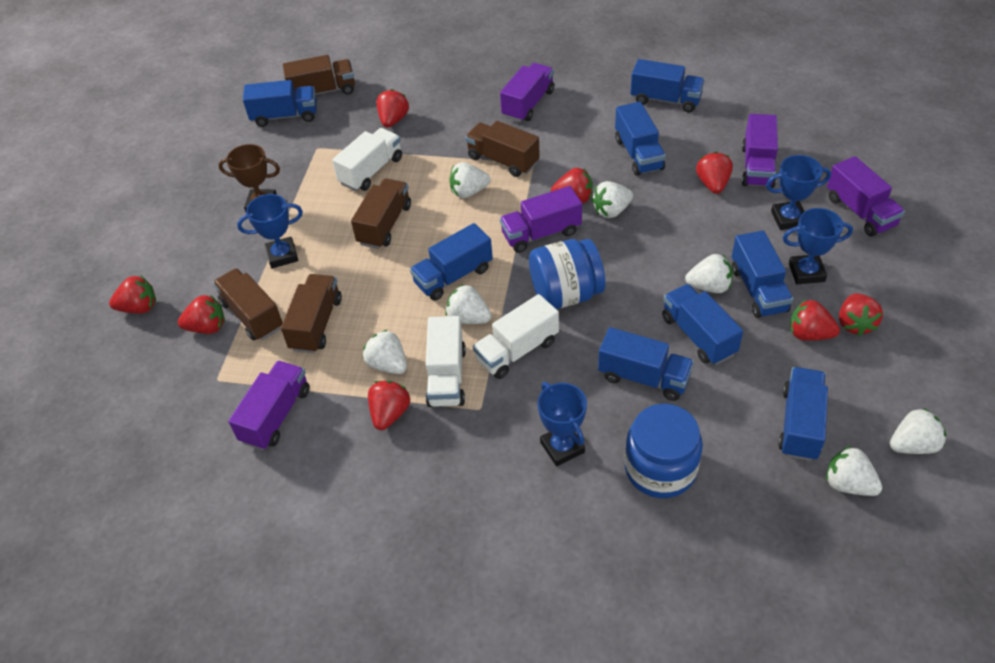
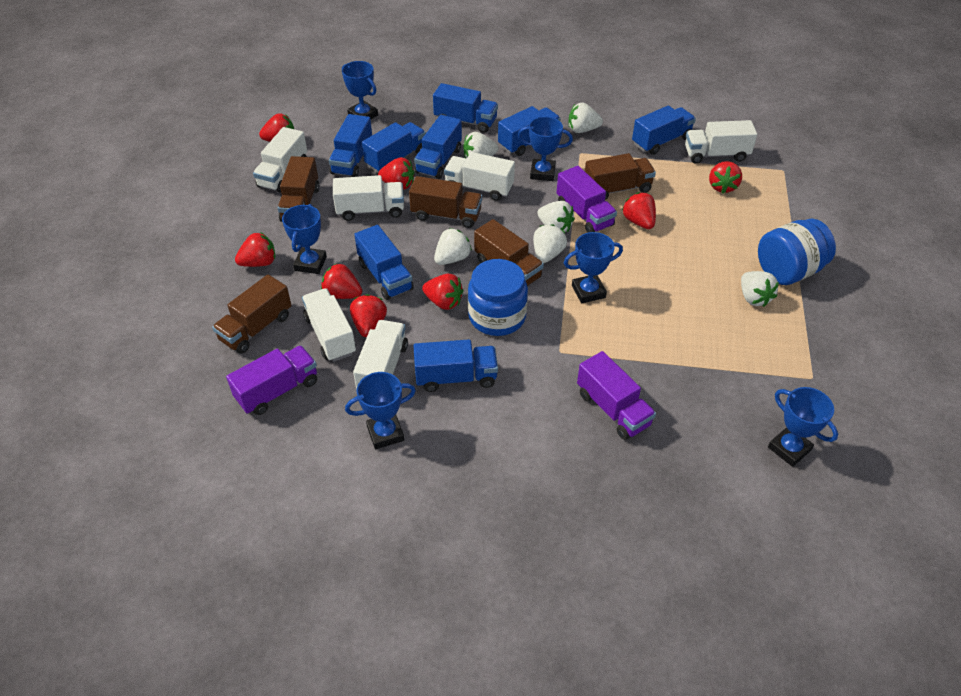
blue trophy: 4 -> 6
brown trophy: 1 -> 0
purple truck: 5 -> 3
white strawberry: 7 -> 6
white truck: 3 -> 6

